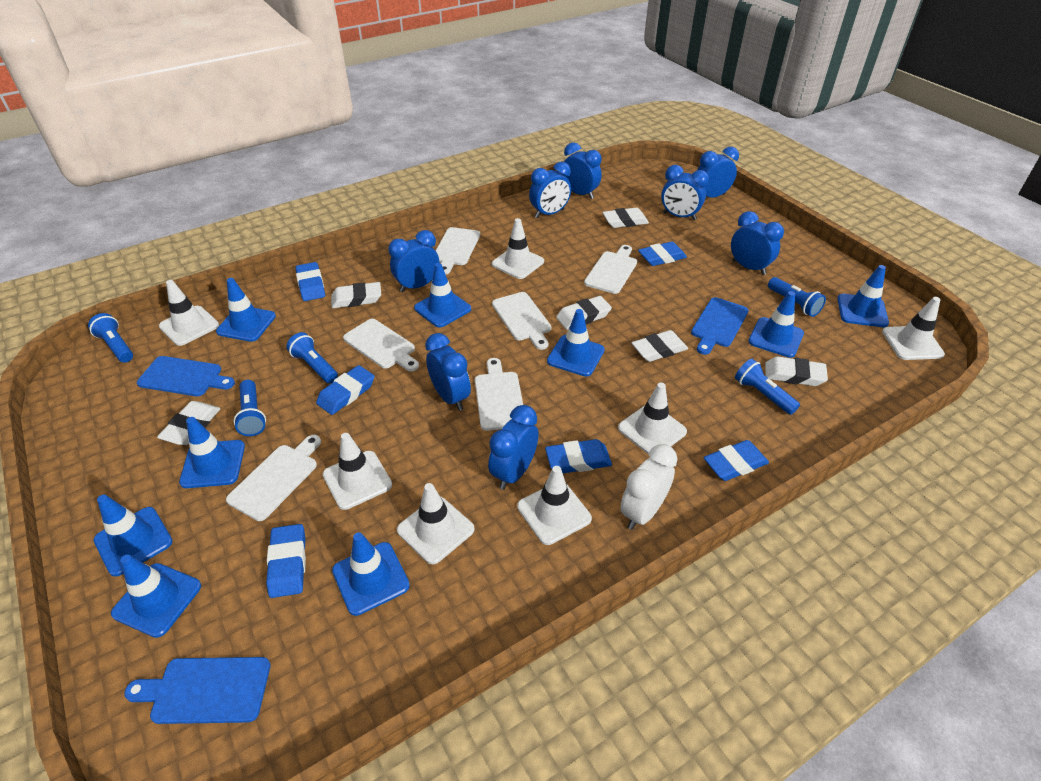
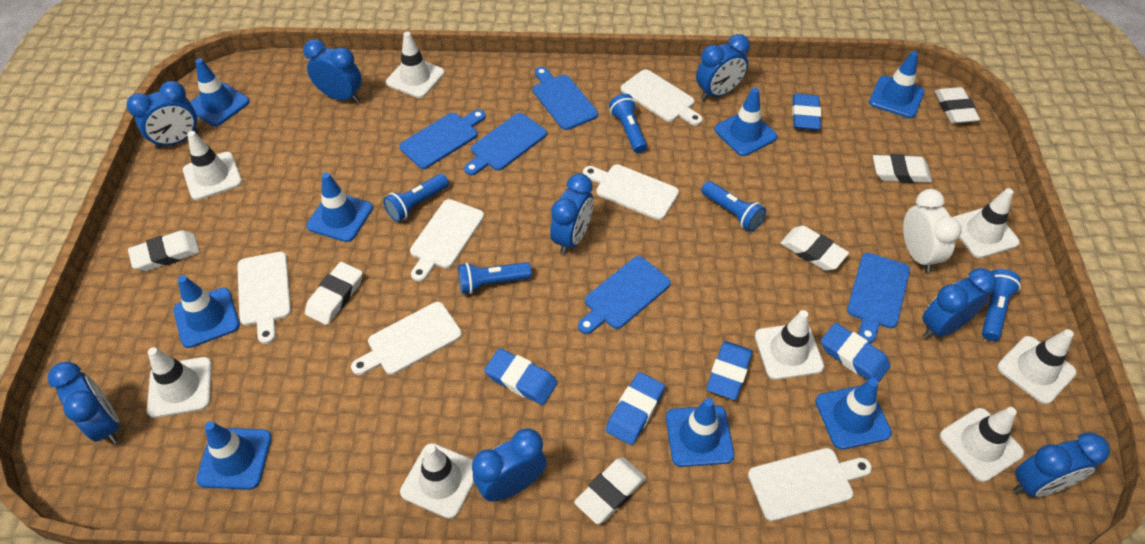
blue cutting board: 3 -> 5
blue eraser: 6 -> 5
blue traffic cone: 9 -> 8
white traffic cone: 7 -> 8

